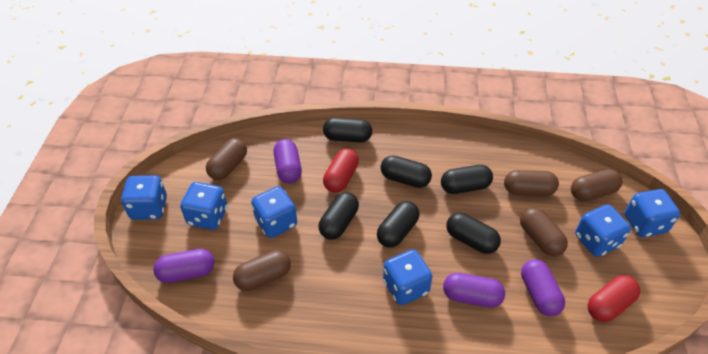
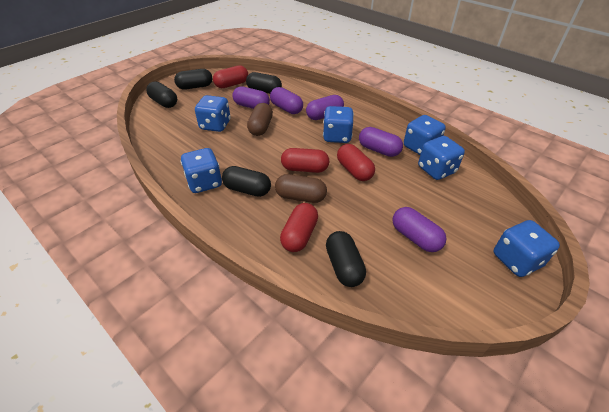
black capsule: 6 -> 5
brown capsule: 5 -> 2
purple capsule: 4 -> 5
red capsule: 2 -> 4

